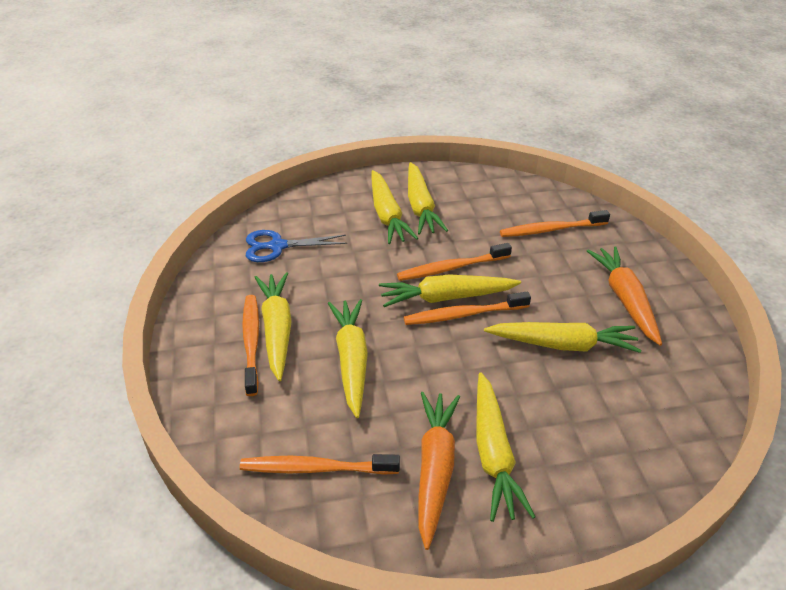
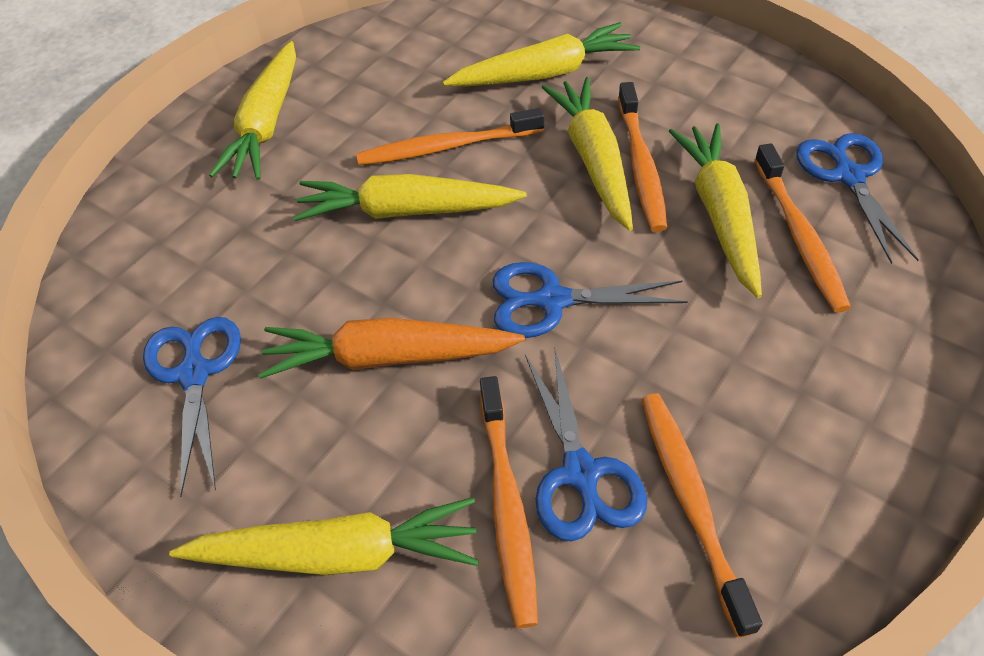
blue scissors: 1 -> 4
orange carrot: 2 -> 1
yellow carrot: 7 -> 6

